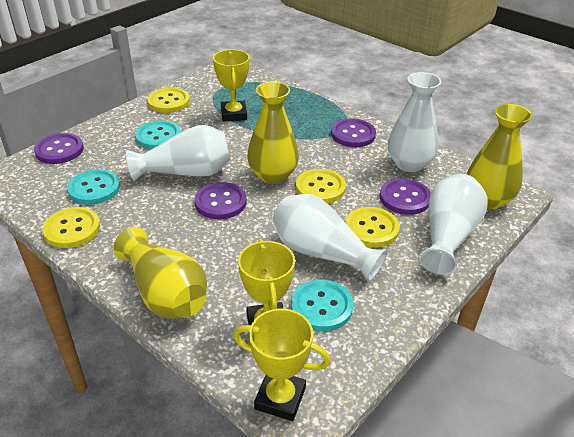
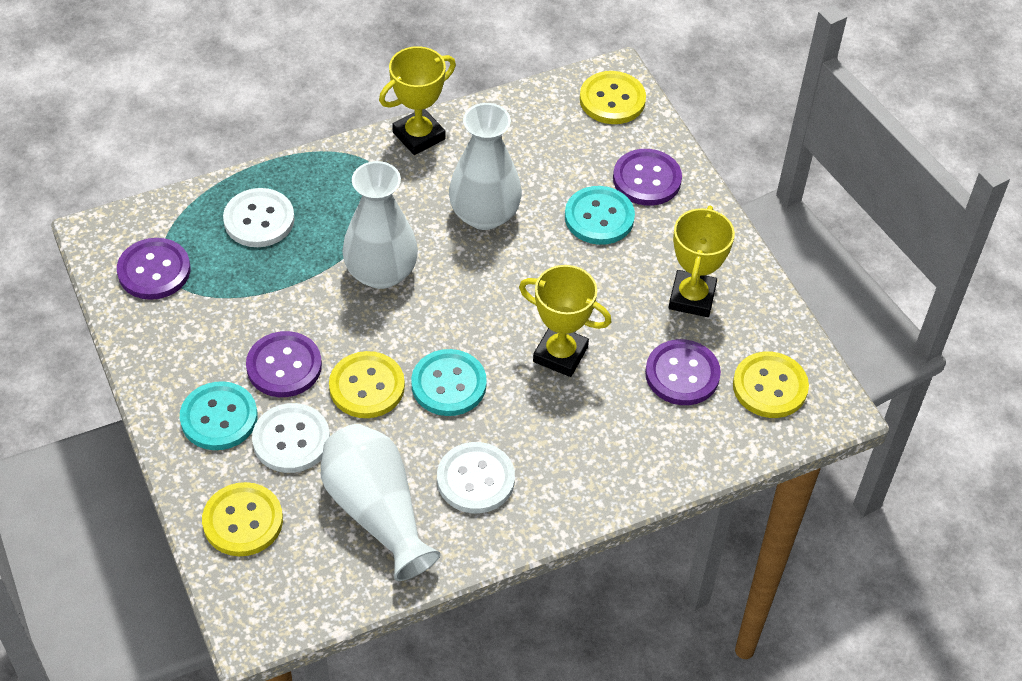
white button: 0 -> 3
white vase: 4 -> 3
yellow vase: 3 -> 0

